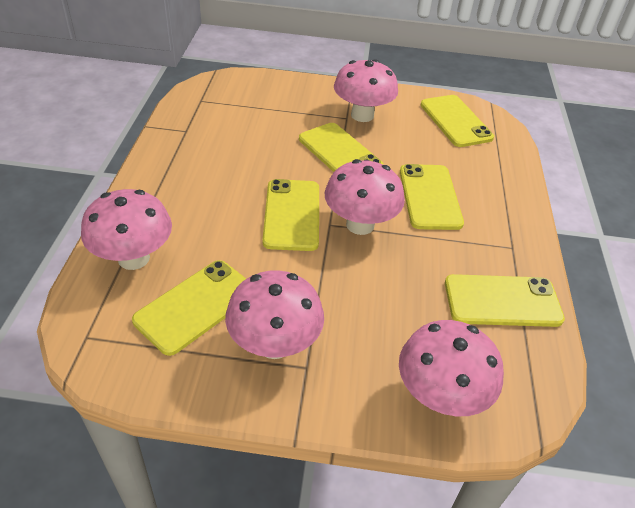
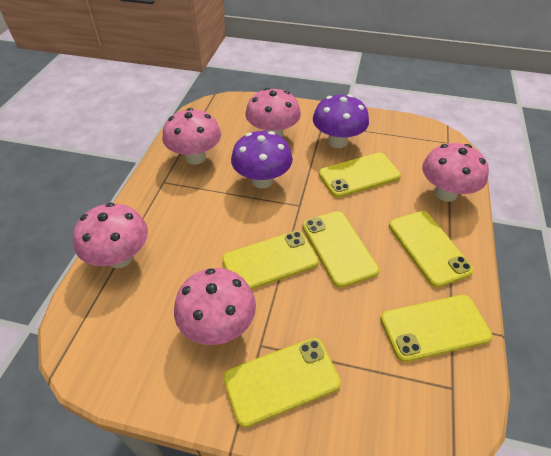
purple mushroom: 0 -> 2

